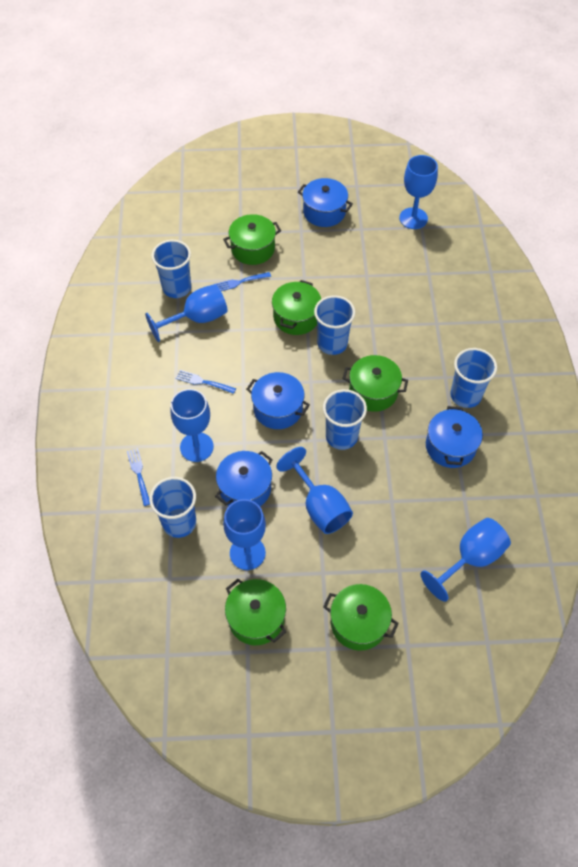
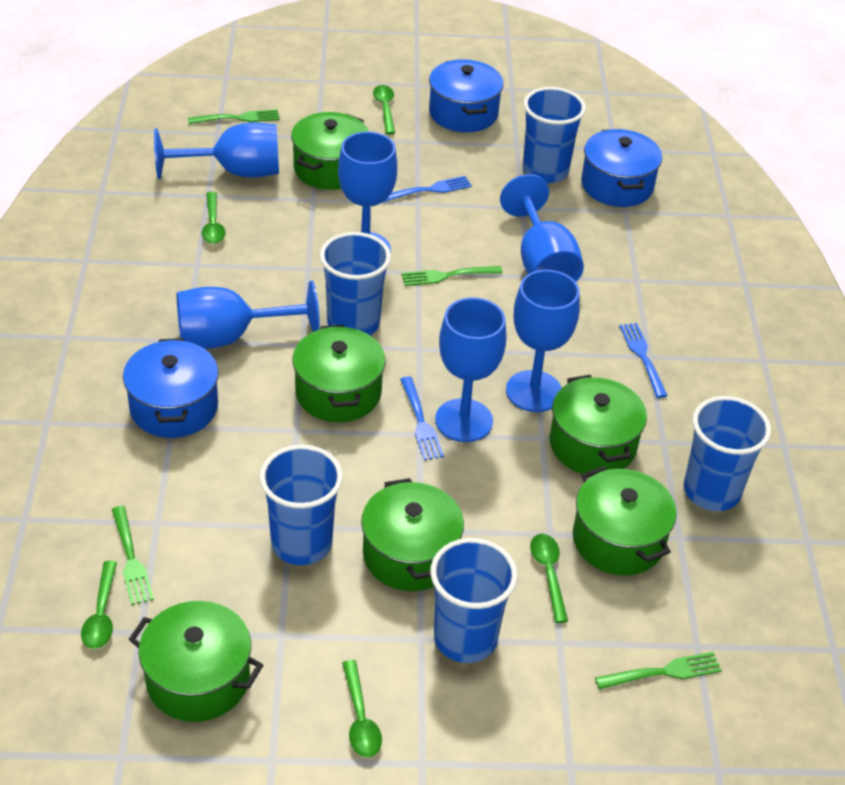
blue pot: 4 -> 3
green fork: 0 -> 4
green pot: 5 -> 6
green spoon: 0 -> 5

